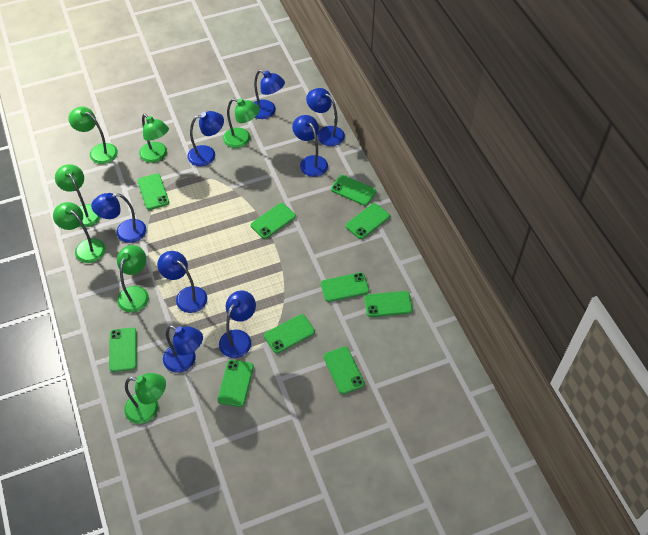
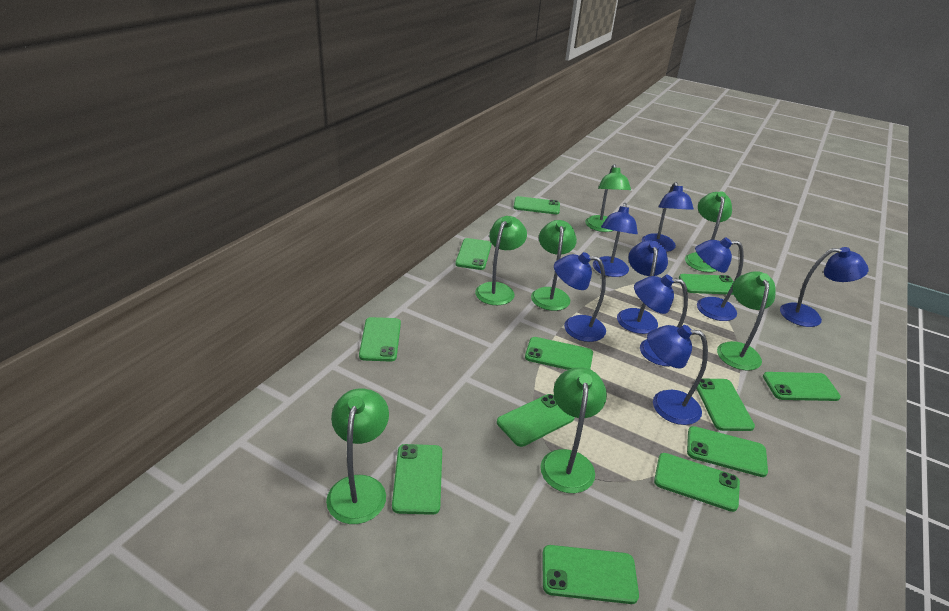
green phone: 10 -> 12

